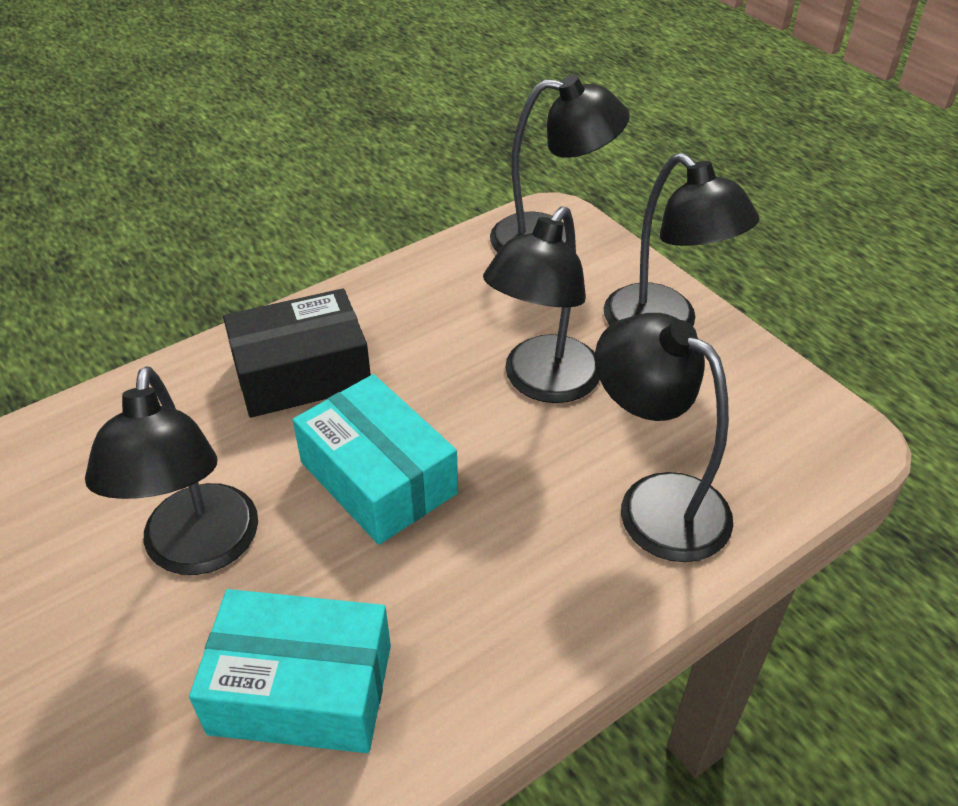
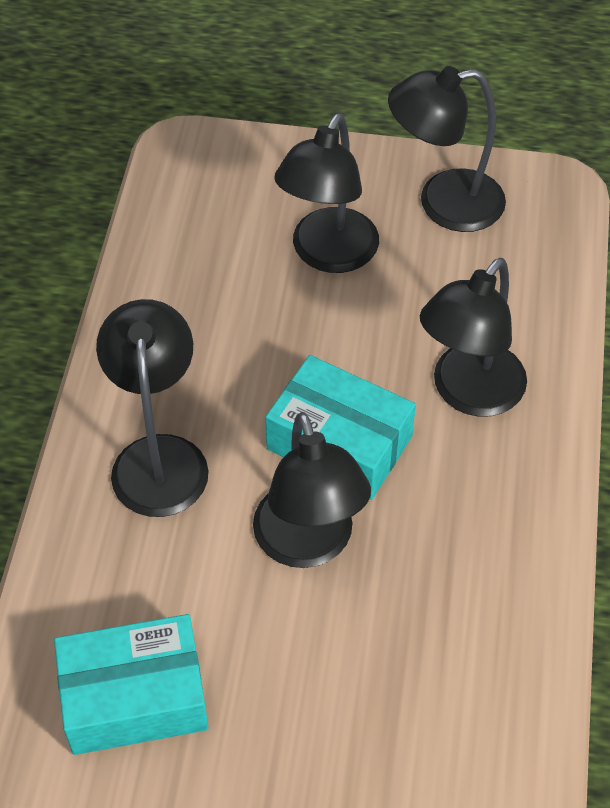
black box: 1 -> 0

